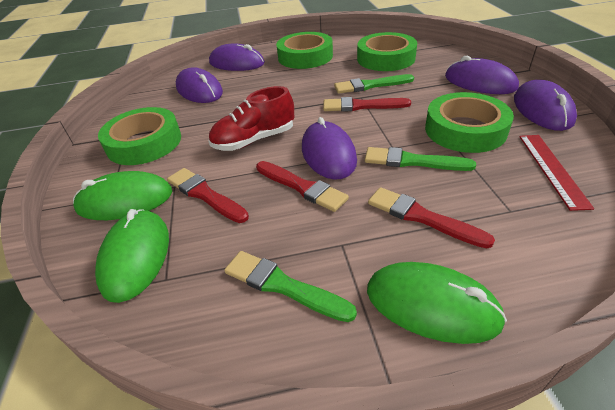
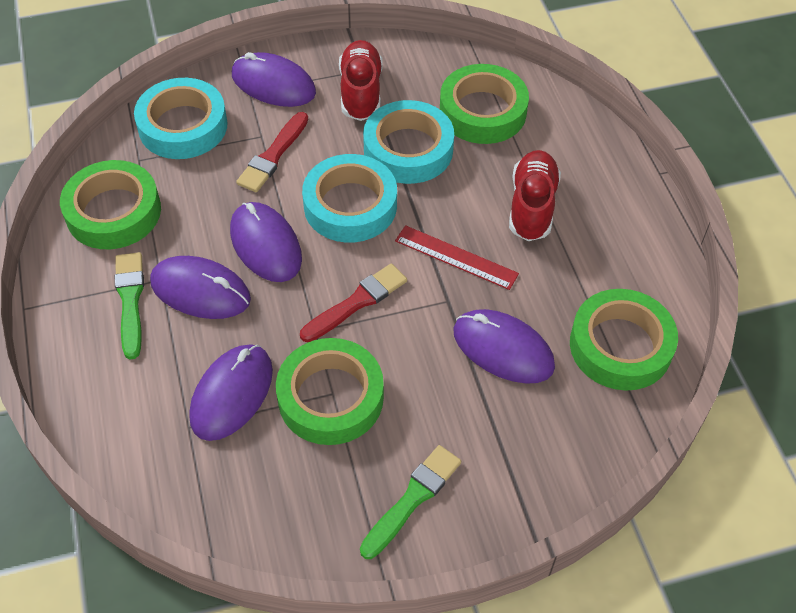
green brush: 3 -> 2
green mouse: 3 -> 0
red brush: 4 -> 2
red shoe: 1 -> 2
turquoise tape: 0 -> 3

